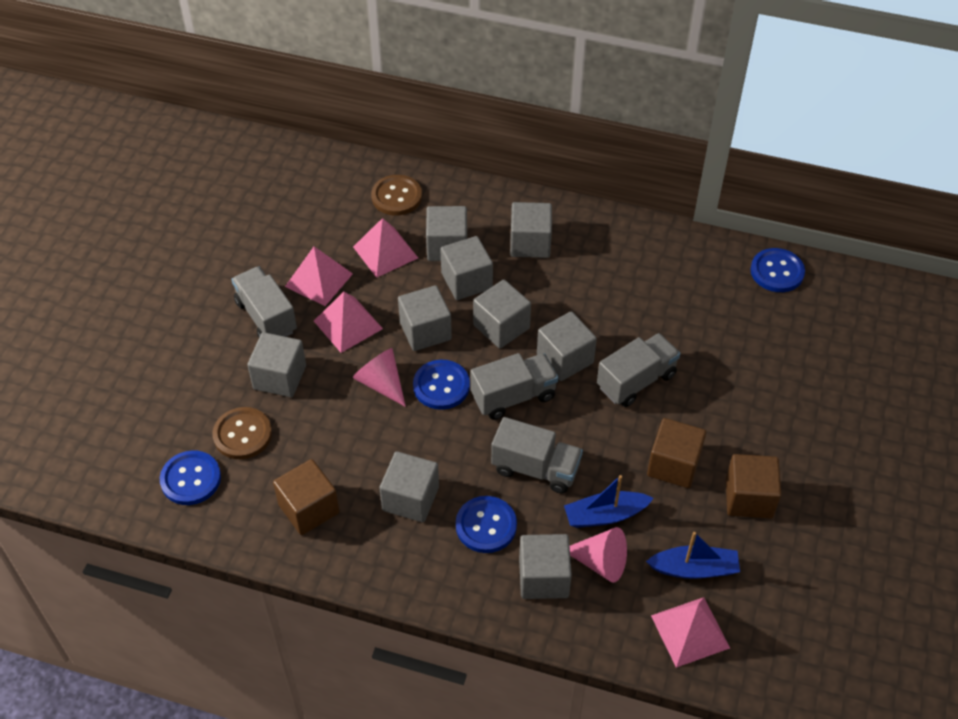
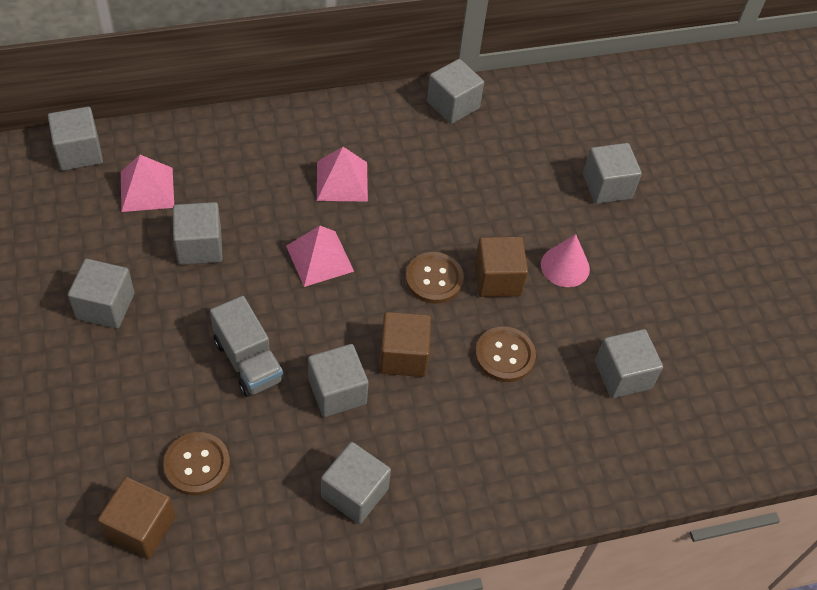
blue boat: 2 -> 0
blue button: 4 -> 0
brown button: 2 -> 3
grey cube: 9 -> 8
grey truck: 4 -> 1
pink cone: 2 -> 1
pink pyramid: 4 -> 3

